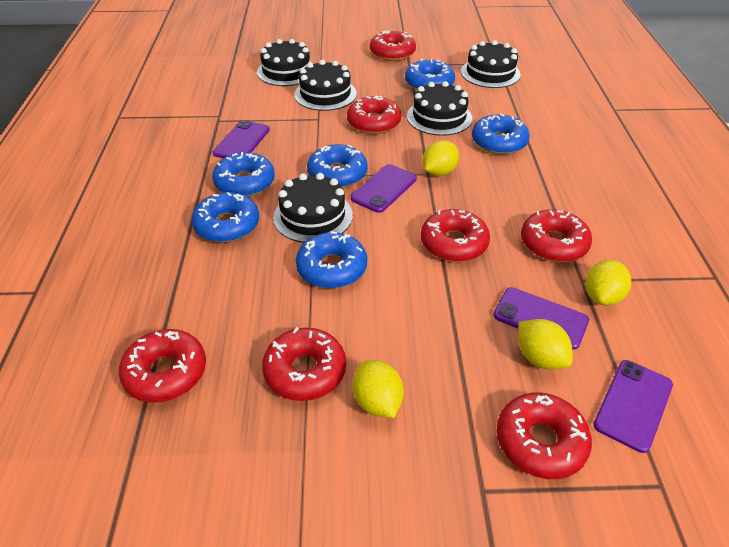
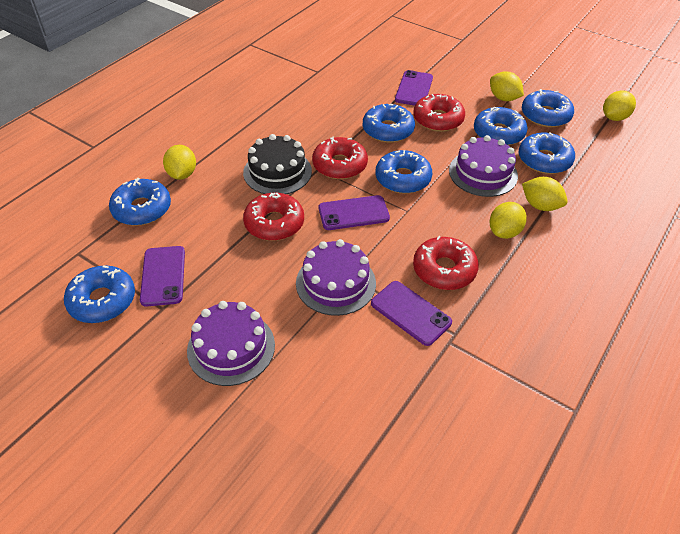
black cake: 5 -> 1
blue donut: 6 -> 7
purple cake: 0 -> 3
red donut: 7 -> 4
yellow lemon: 4 -> 5

